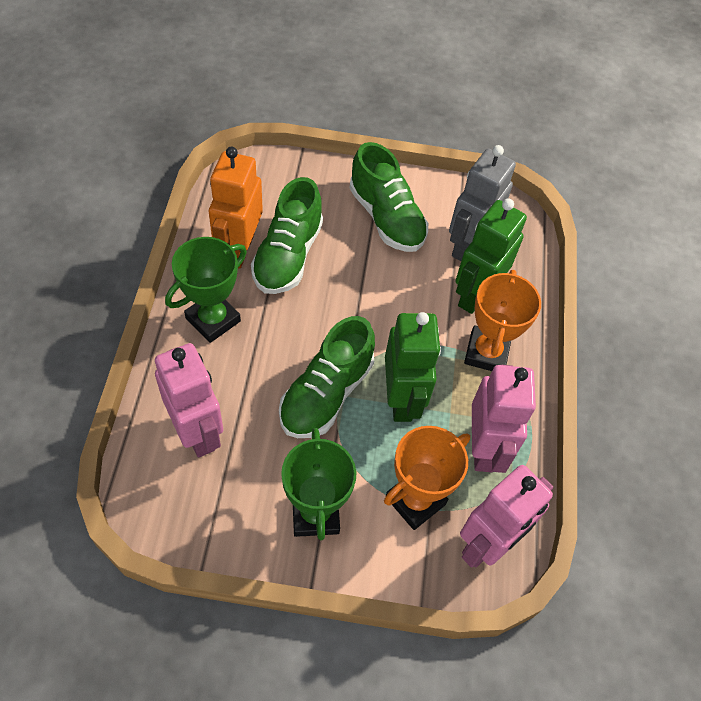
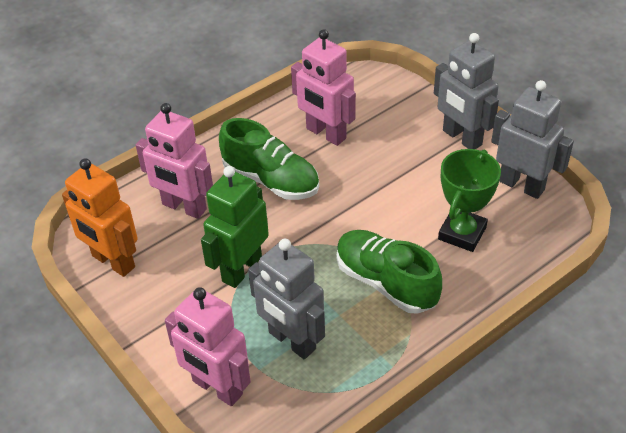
green robot: 2 -> 1
green shoe: 3 -> 2
green trophy: 2 -> 1
grey robot: 1 -> 3
orange trophy: 2 -> 0

